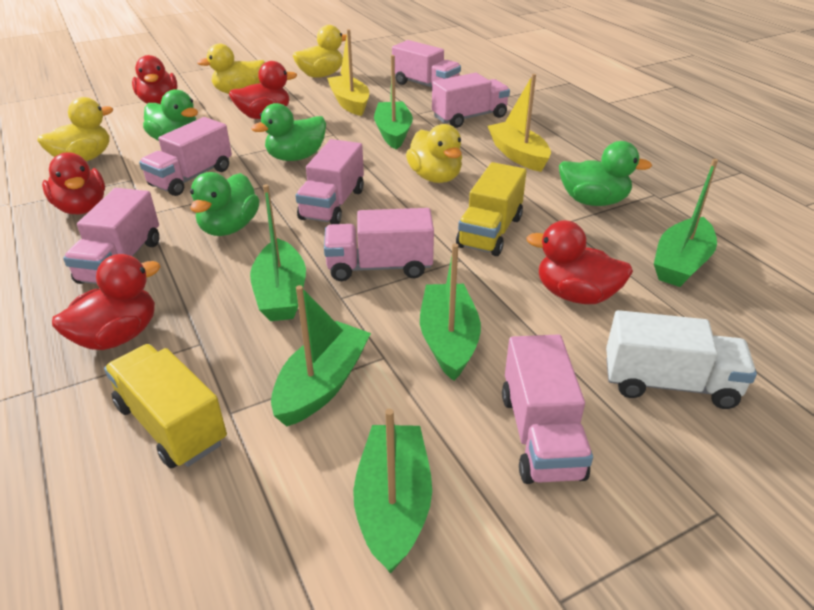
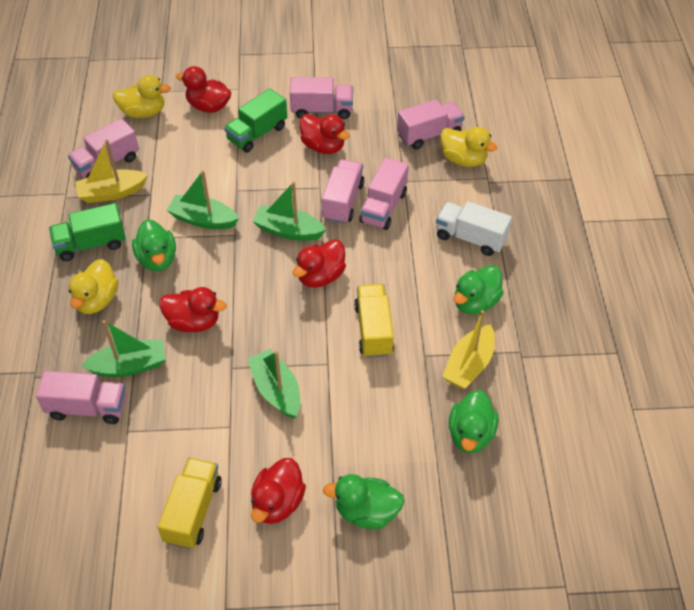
green boat: 6 -> 4
green truck: 0 -> 2
pink truck: 7 -> 6
yellow duck: 4 -> 3

